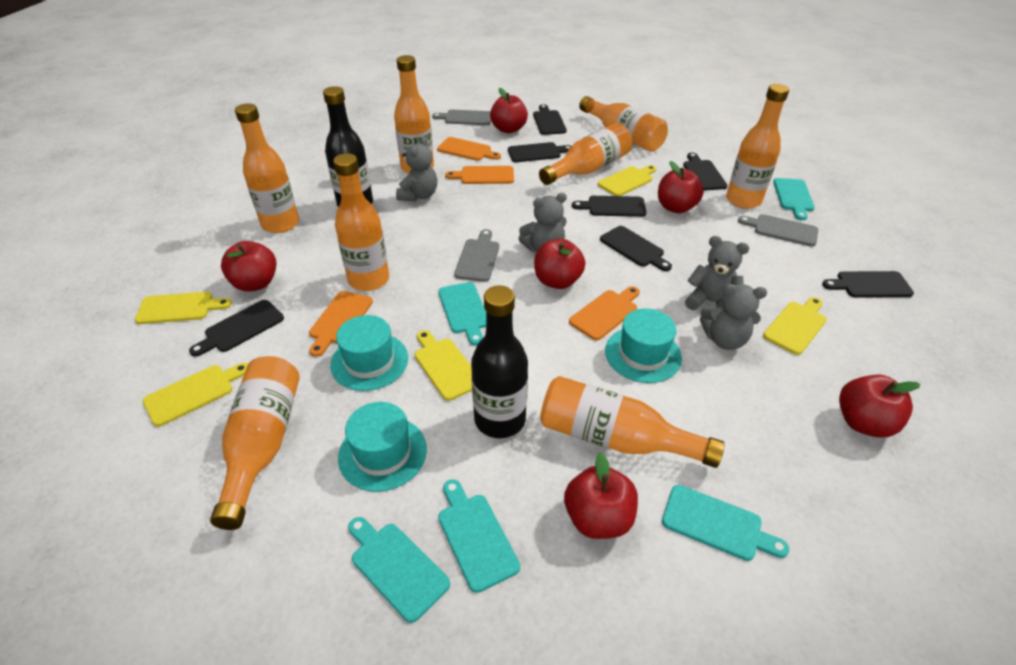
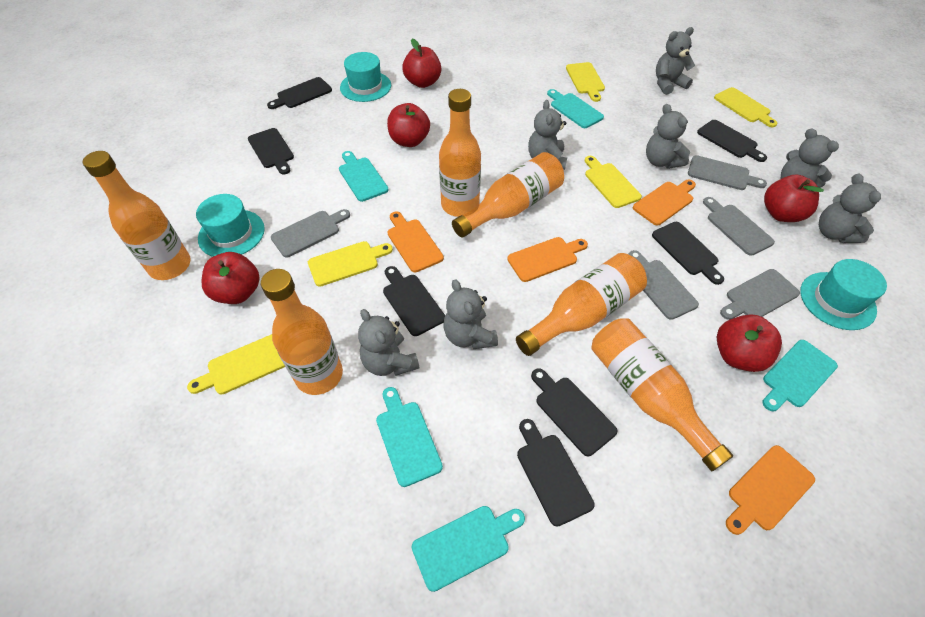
black bottle: 2 -> 0
grey cutting board: 3 -> 5
grey teddy bear: 4 -> 7
orange bottle: 8 -> 6
red apple: 6 -> 5

